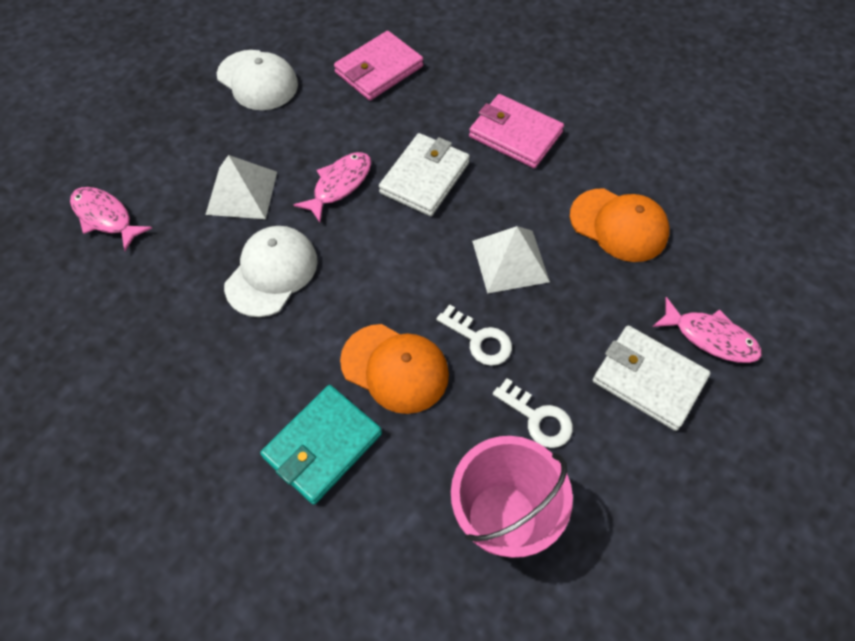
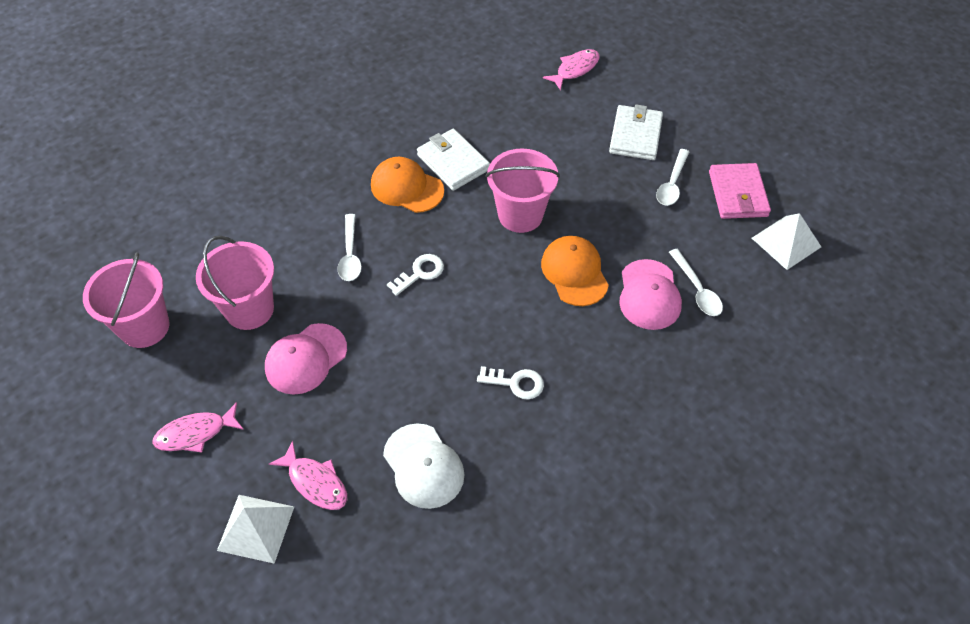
pink bucket: 1 -> 3
pink cap: 0 -> 2
pink wallet: 2 -> 1
turquoise wallet: 1 -> 0
white cap: 2 -> 1
white spoon: 0 -> 3

